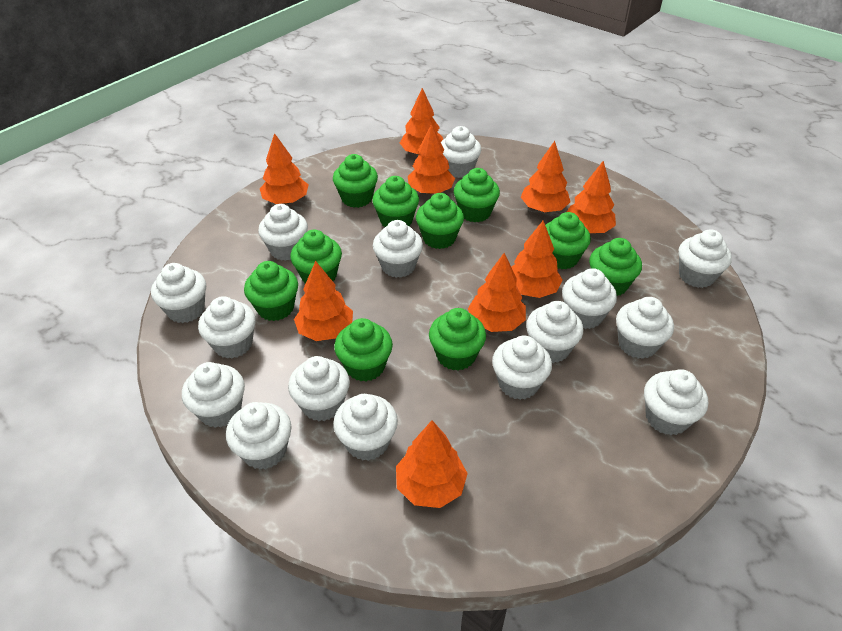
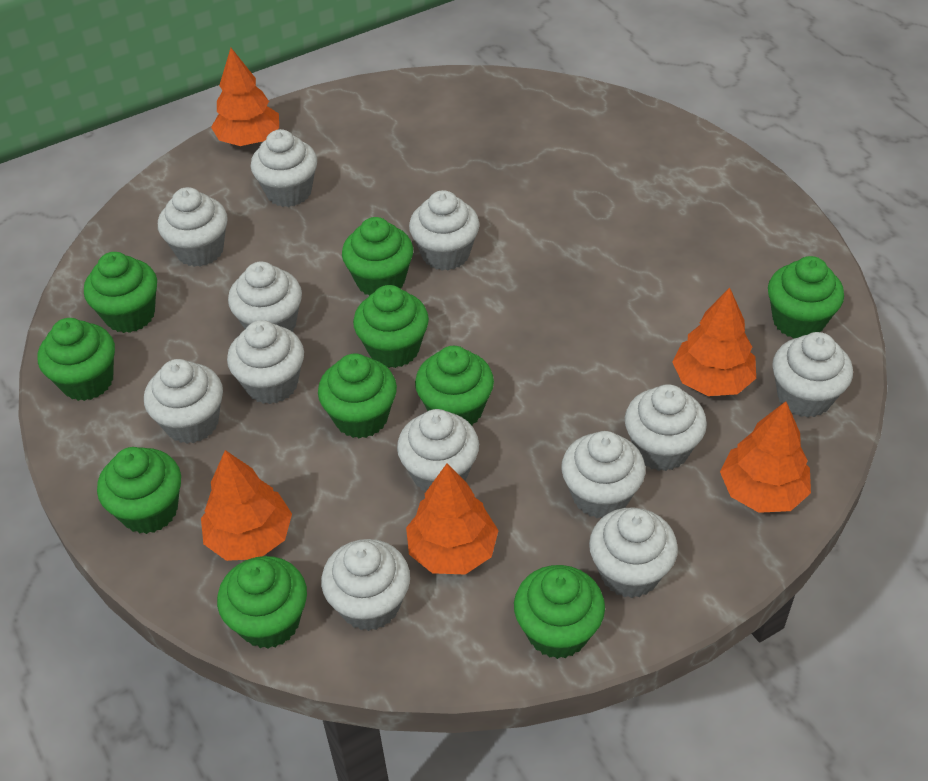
orange tree: 9 -> 5
white cupcake: 15 -> 12

